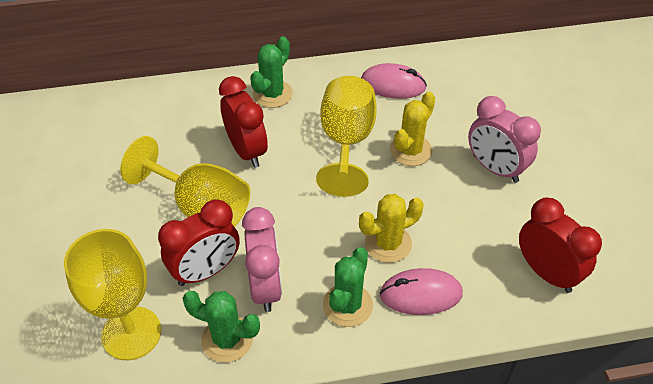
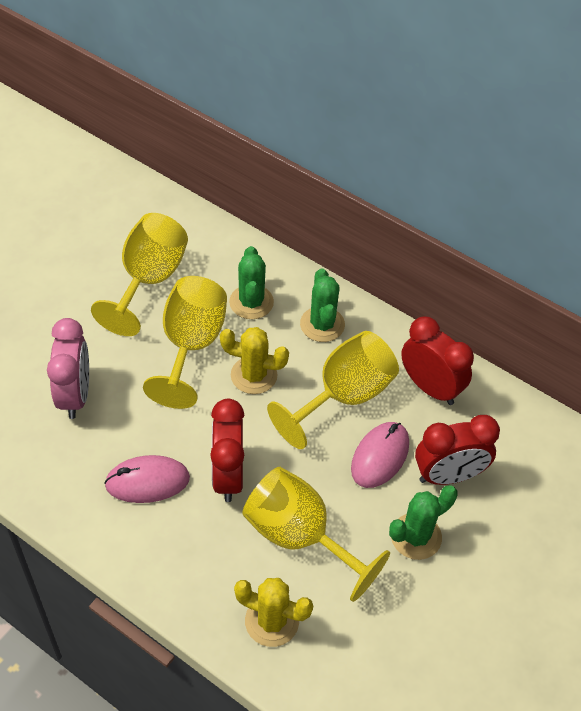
pink clock: 2 -> 1
yellow goblet: 3 -> 4

